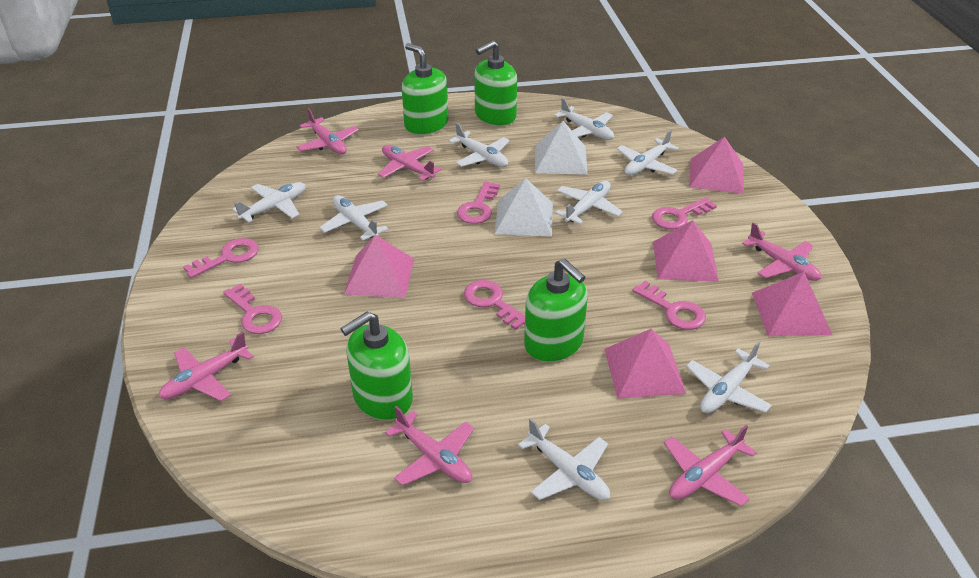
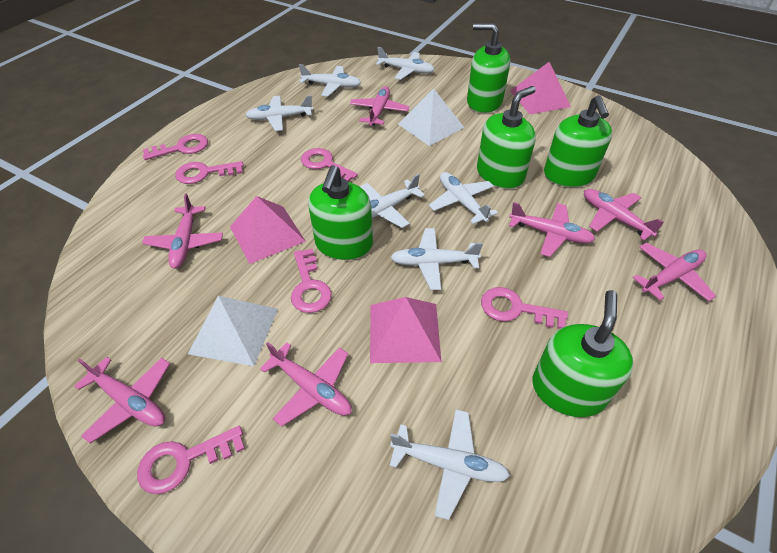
green soap dispenser: 4 -> 5
pink plane: 6 -> 7
pink pyramid: 5 -> 3
white plane: 8 -> 7

